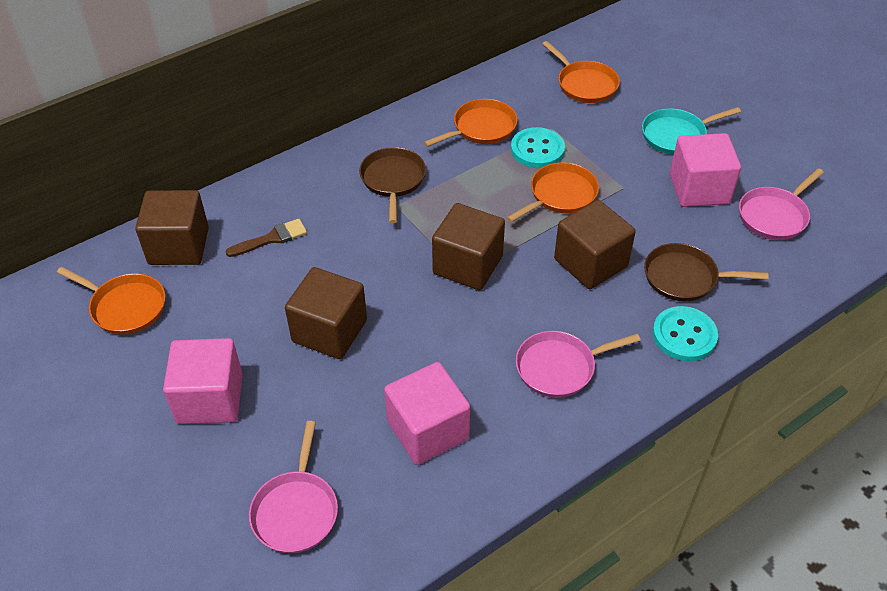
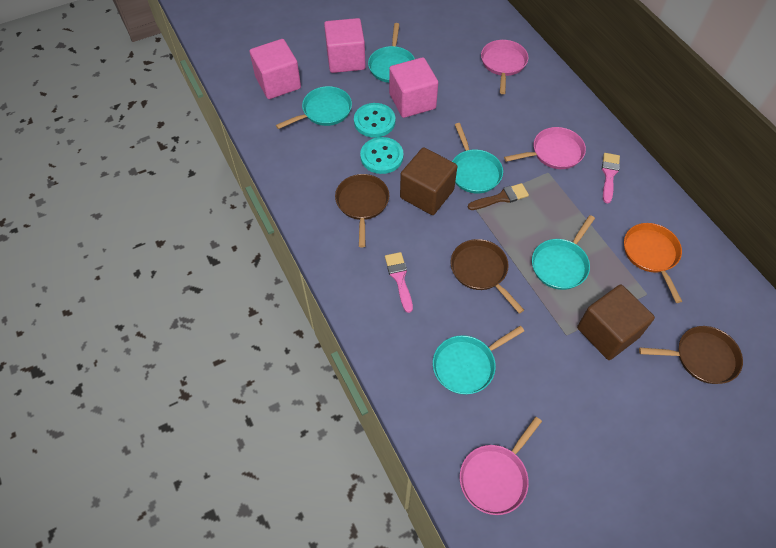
brown cube: 4 -> 2
brown pan: 2 -> 3
orange pan: 4 -> 1
pink brush: 0 -> 2
turquoise pan: 1 -> 5

